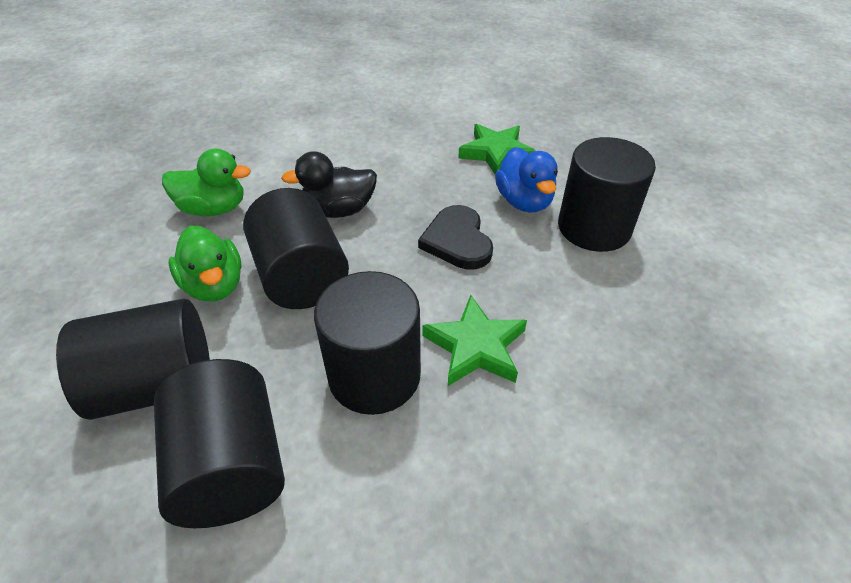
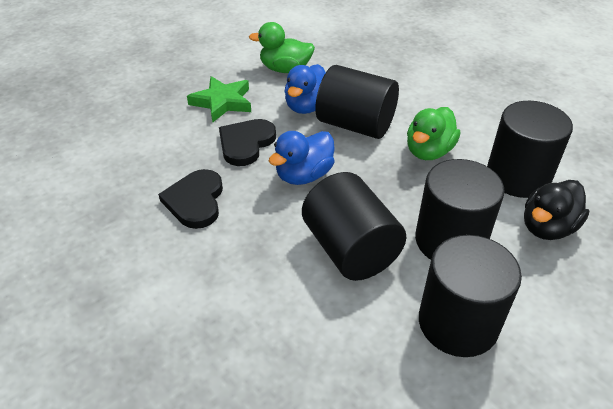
black heart: 1 -> 2
blue duck: 1 -> 2
green star: 2 -> 1

